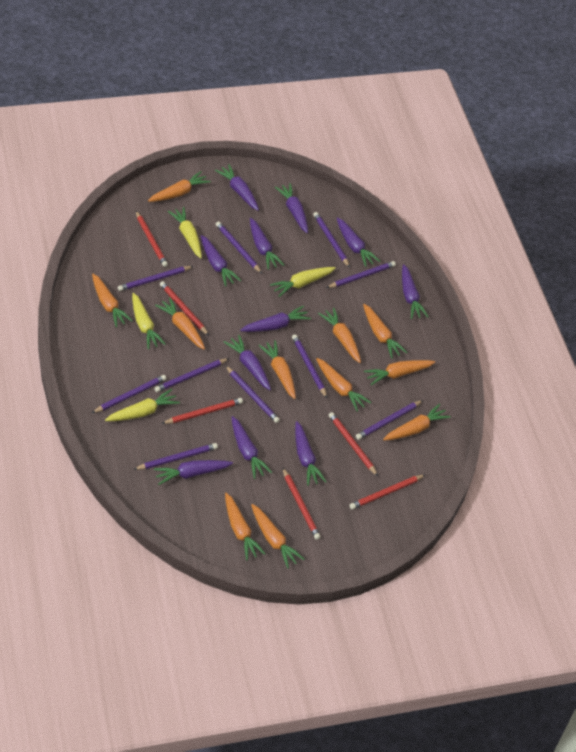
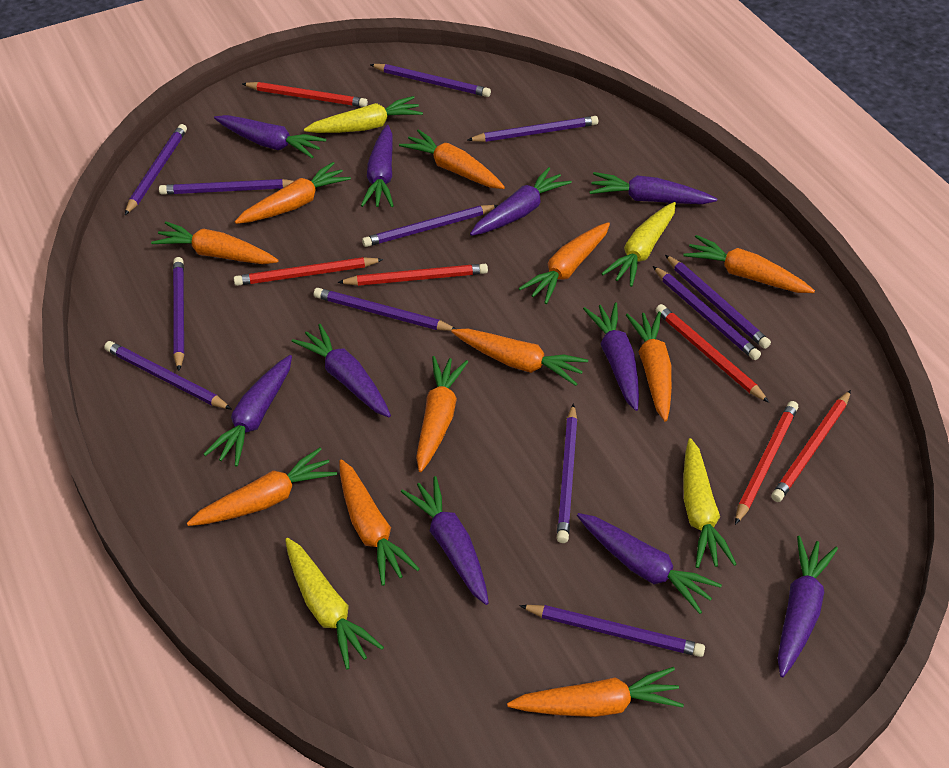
purple carrot: 11 -> 10
purple pencil: 10 -> 12

